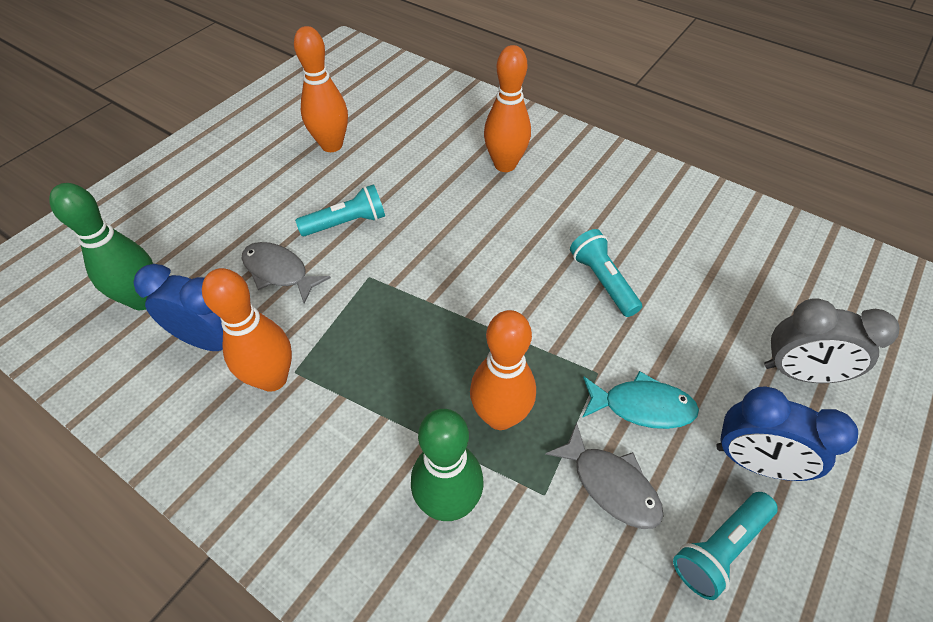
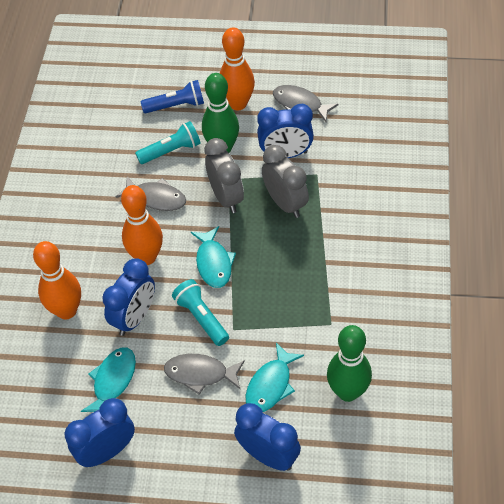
blue clock: 2 -> 4
blue flashlight: 0 -> 1
grey clock: 1 -> 2
grey fish: 2 -> 3
orange bowling pin: 4 -> 3
turquoise fish: 1 -> 3
turquoise flashlight: 3 -> 2

